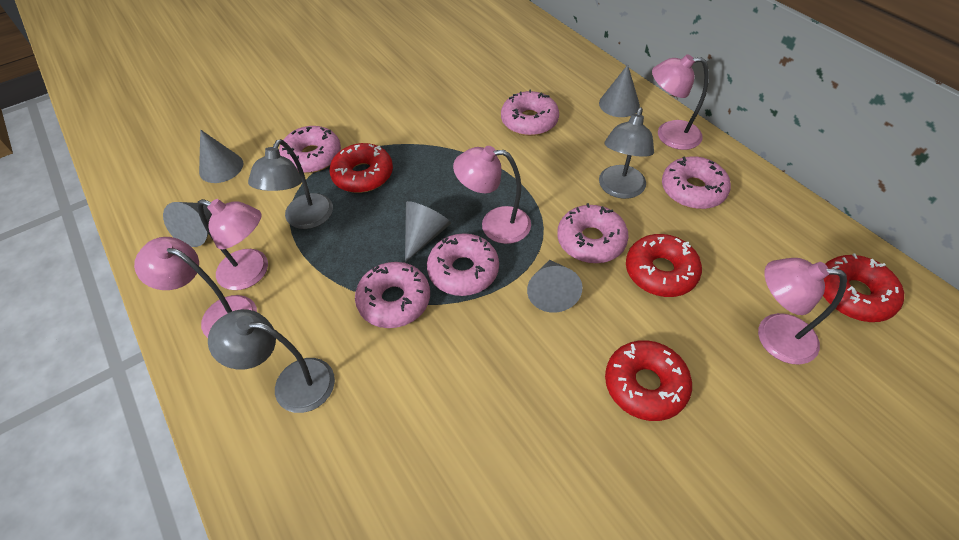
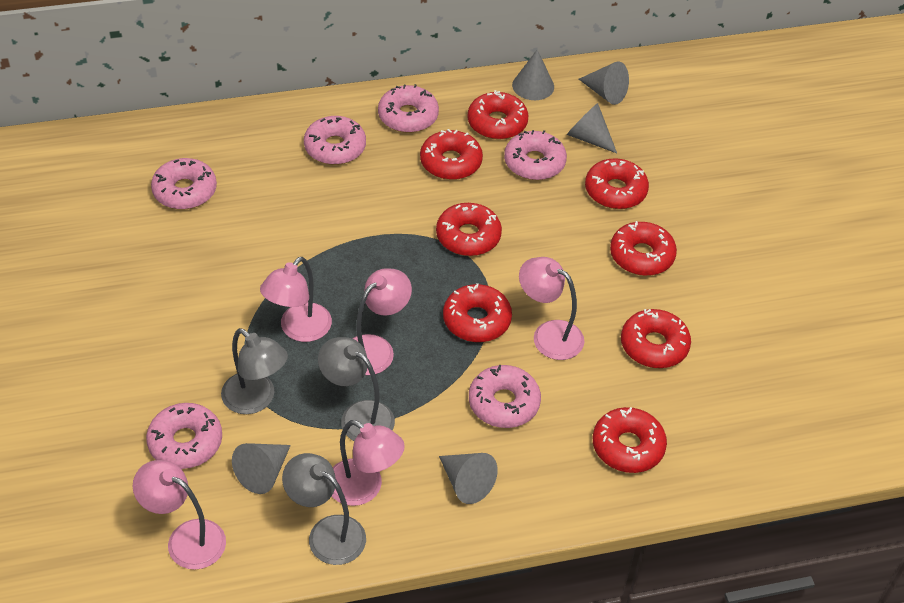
red donut: 4 -> 8

